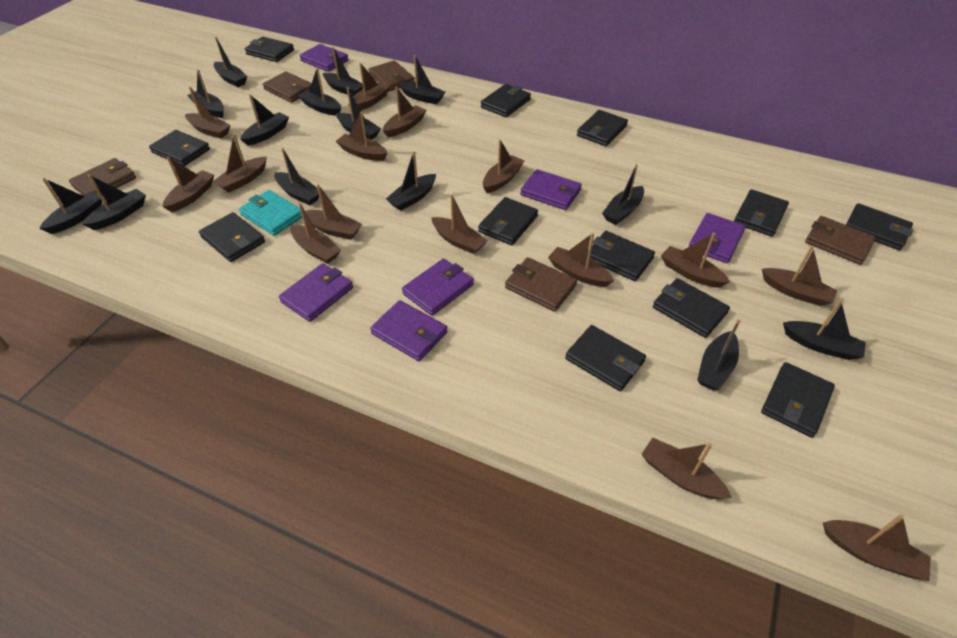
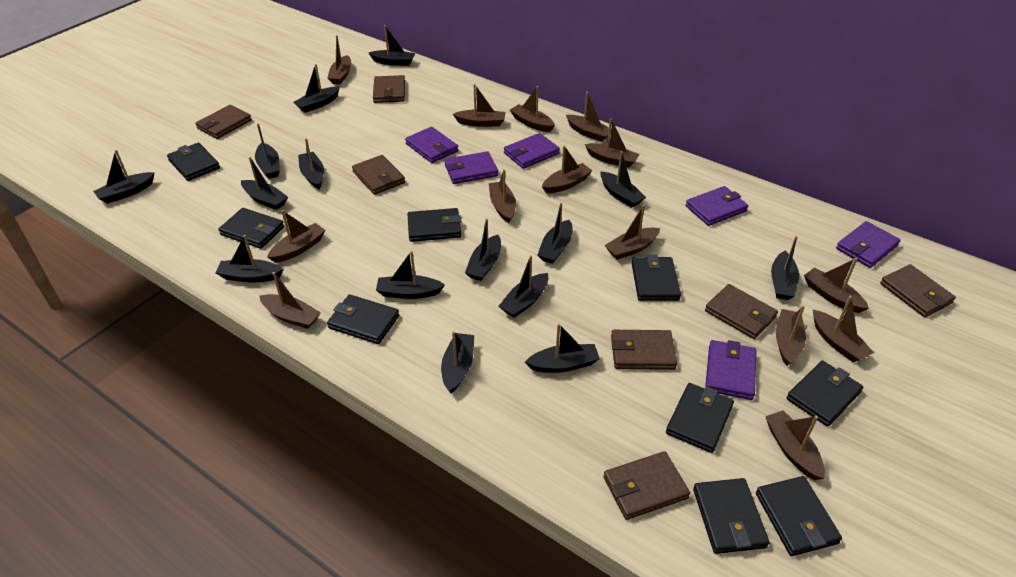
black boat: 14 -> 15
black wallet: 12 -> 9
brown boat: 15 -> 14
brown wallet: 5 -> 7
turquoise wallet: 1 -> 0

